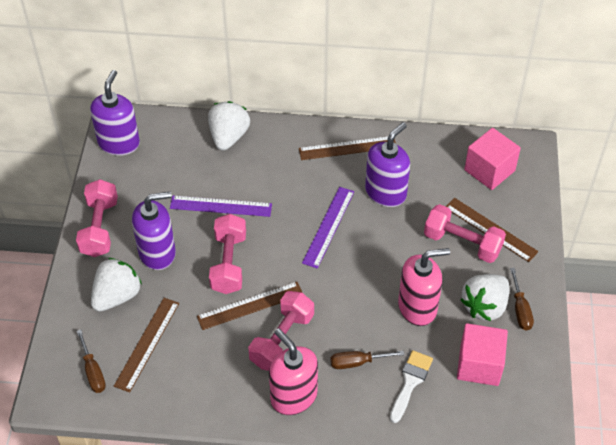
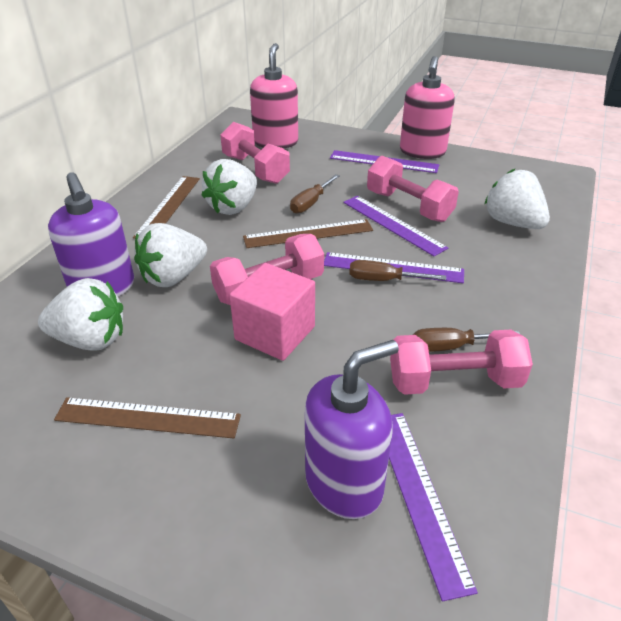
brown ruler: 4 -> 3
pink cube: 2 -> 1
purple ruler: 2 -> 4
purple soap dispenser: 3 -> 2
white brush: 1 -> 0
white strawberry: 3 -> 4

